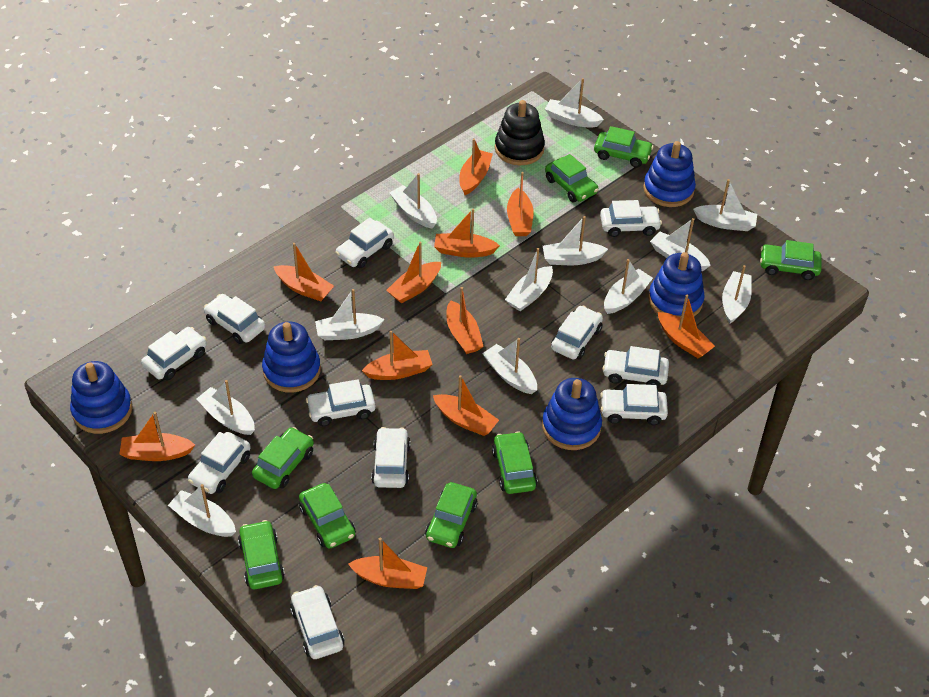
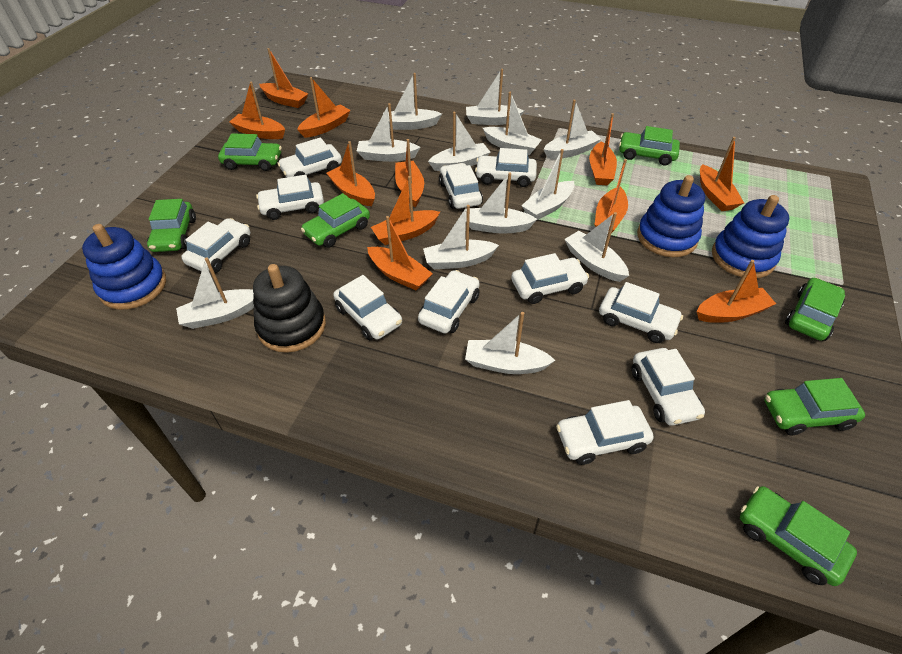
blue stacking toy: 5 -> 3
green car: 8 -> 7

